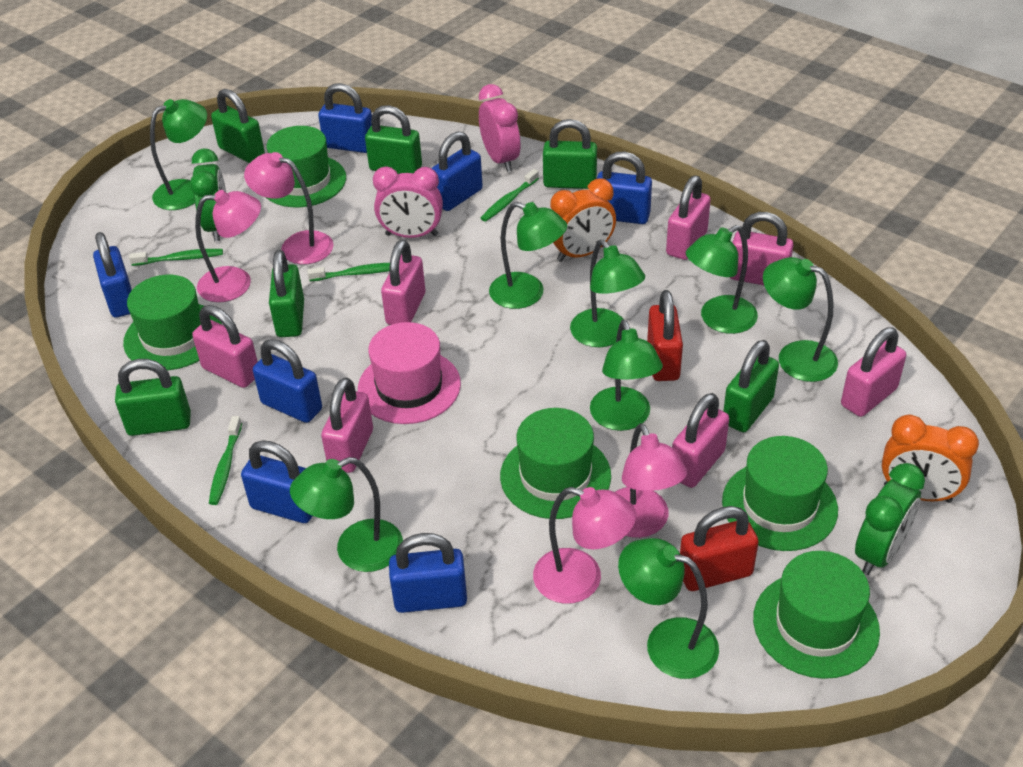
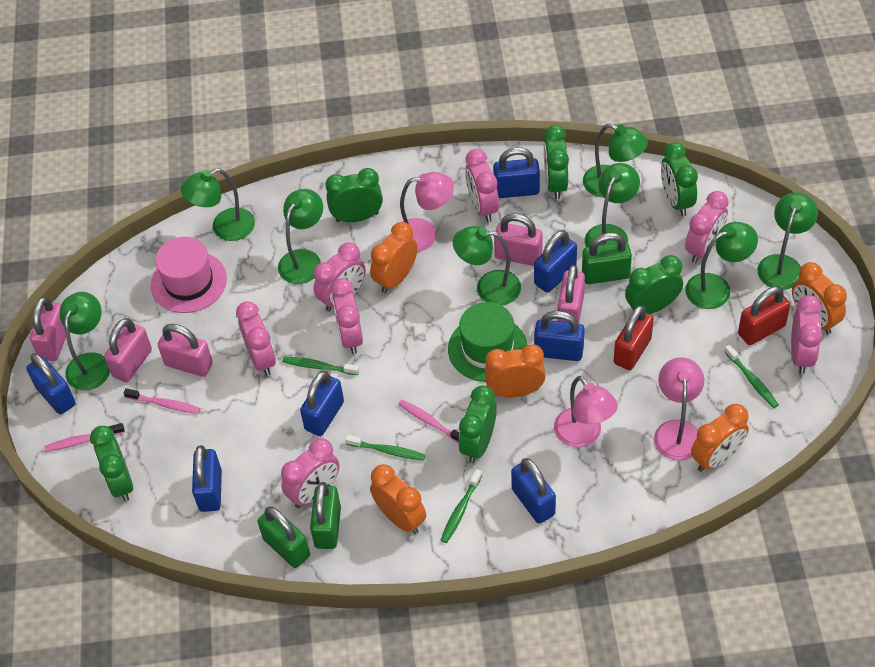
green clock: 2 -> 6
green hat: 5 -> 1
green padlock: 6 -> 3
orange clock: 2 -> 5
pink clock: 2 -> 7
pink lamp: 4 -> 3
pink padlock: 7 -> 5
pink toothbrush: 0 -> 3

